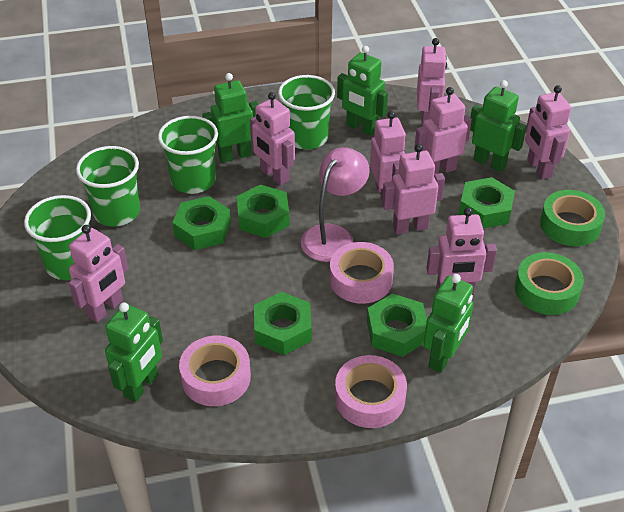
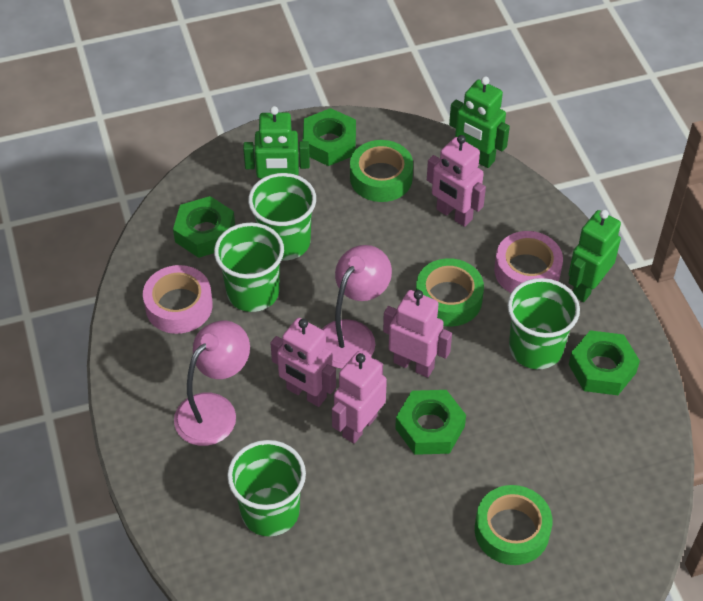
green nut: 5 -> 4
green robot: 5 -> 3
green tape: 2 -> 3
pink lamp: 1 -> 2
pink robot: 8 -> 4
pink tape: 3 -> 2

